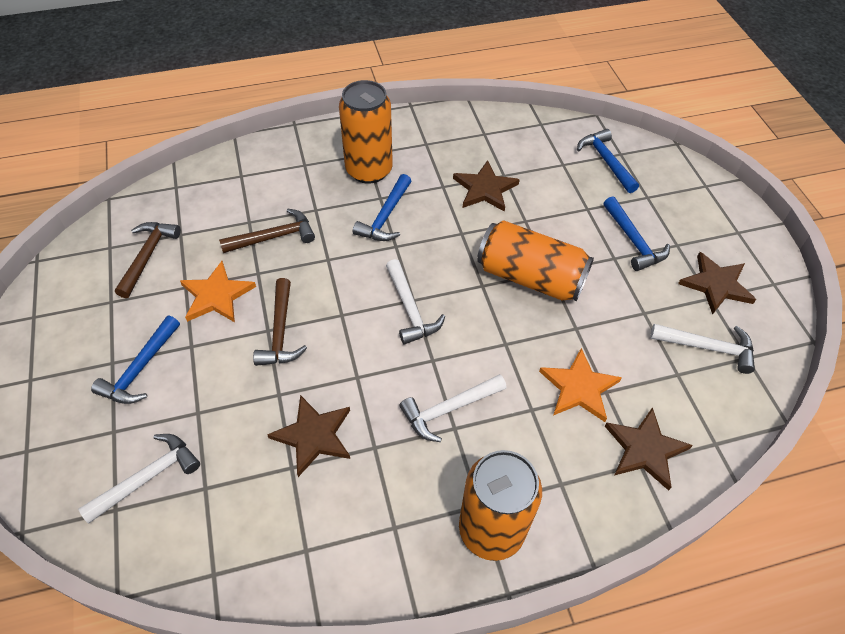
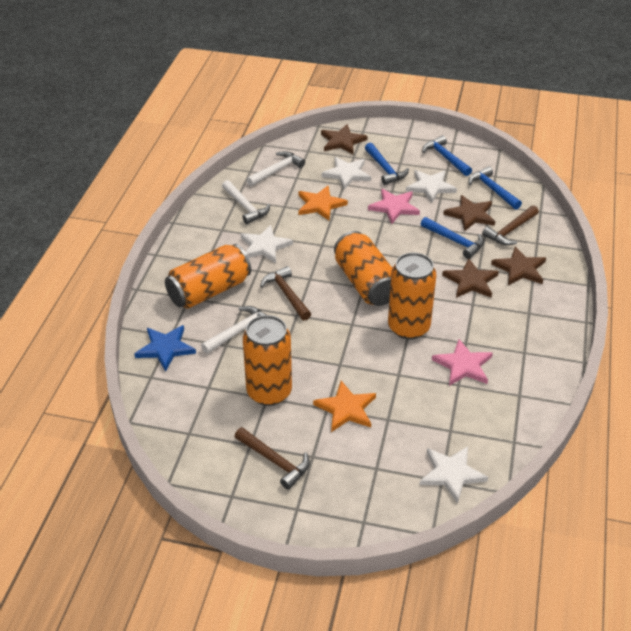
blue star: 0 -> 1
orange can: 3 -> 4
pink star: 0 -> 2
white hammer: 4 -> 3
white star: 0 -> 4

